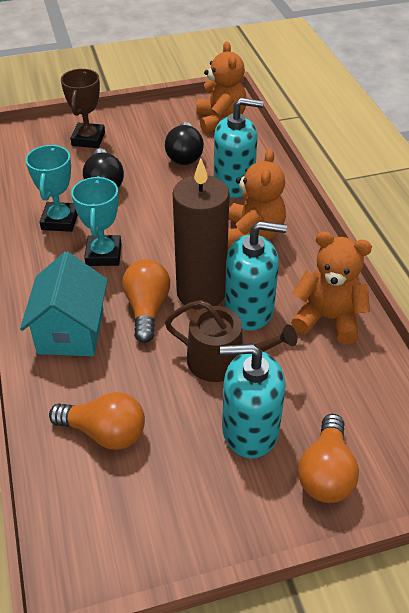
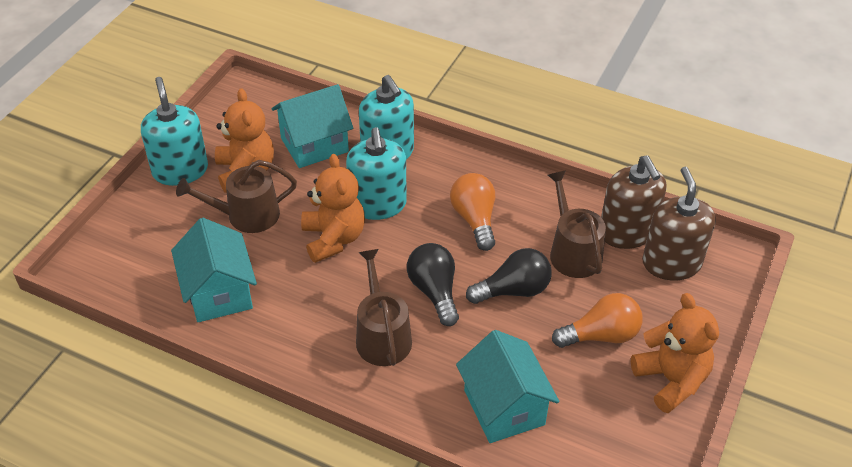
brown candle: 1 -> 0
brown soap dispenser: 0 -> 2
brown trophy: 1 -> 0
brown watering can: 1 -> 3
orange light bulb: 3 -> 2
turquoise house: 1 -> 3
turquoise trophy: 2 -> 0

